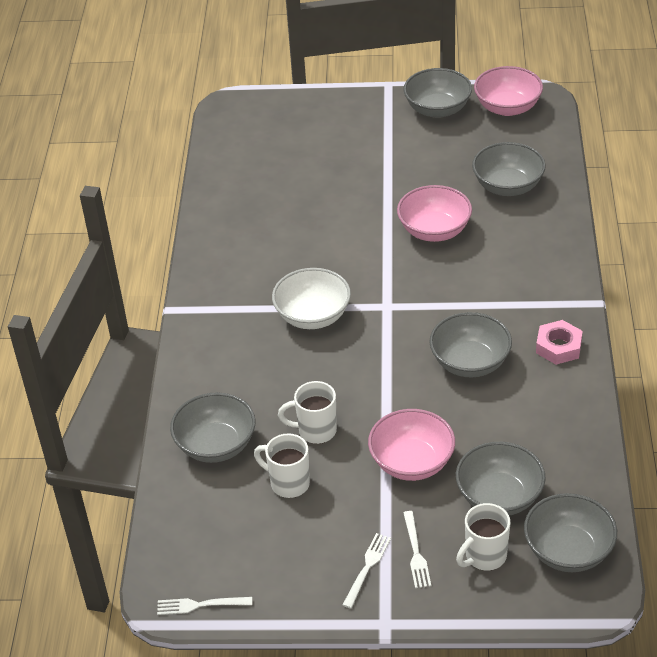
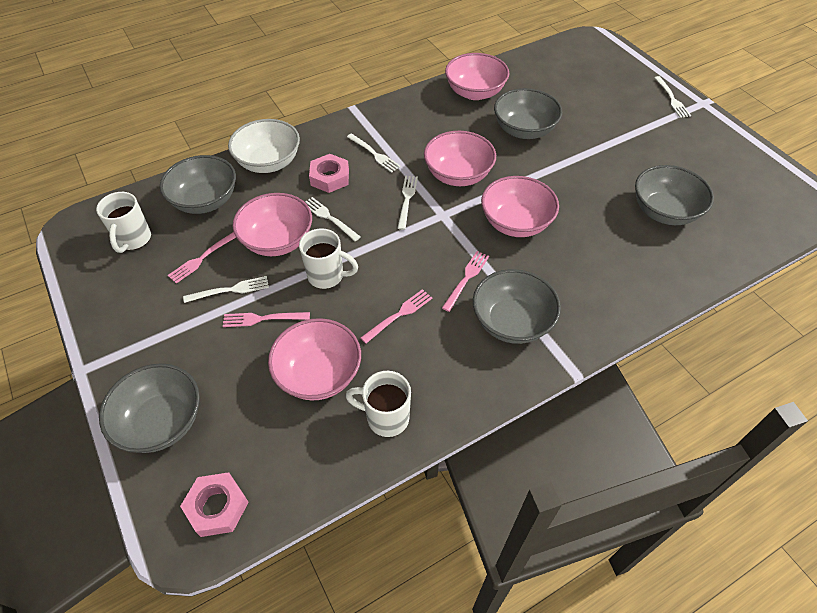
grey bowl: 6 -> 5
pink bowl: 3 -> 5
pink fork: 0 -> 4
pink nut: 1 -> 2
white fork: 3 -> 5

